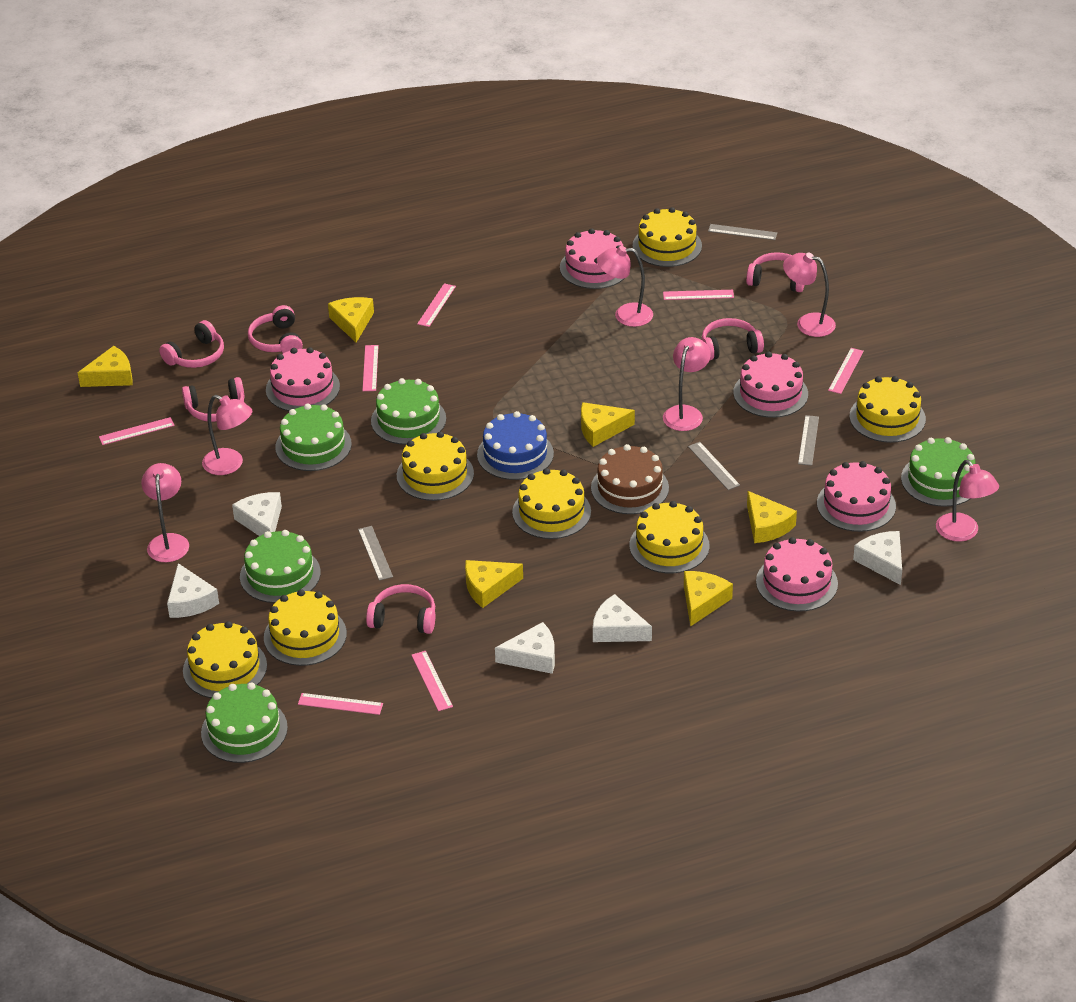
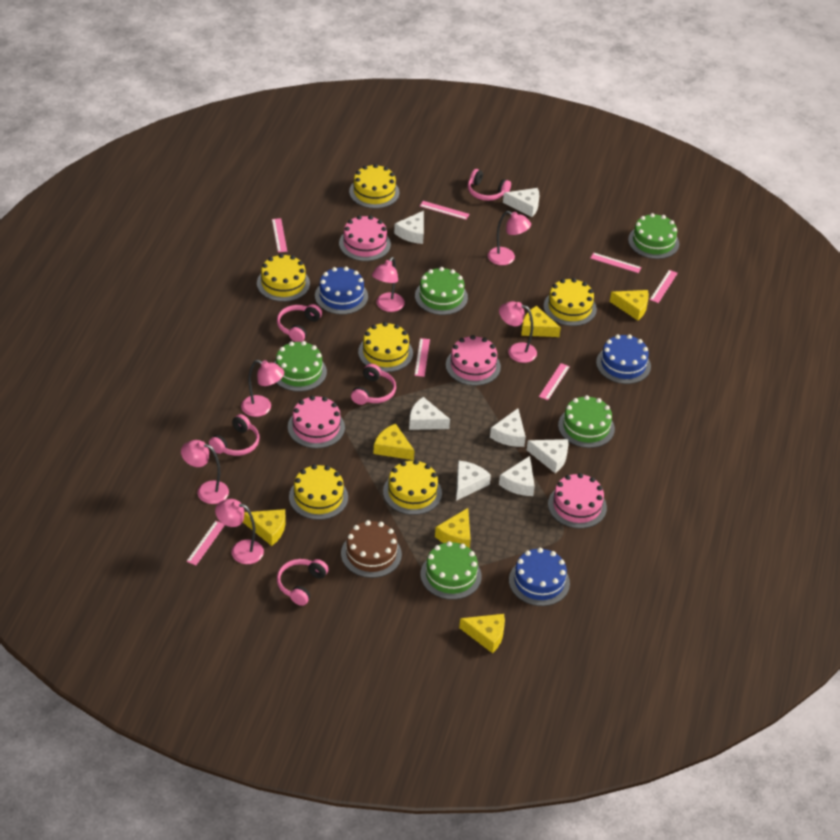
blue cake: 1 -> 3
grey ruler: 4 -> 0
pink cake: 5 -> 4
pink headphones: 6 -> 5
white cheese: 5 -> 7
yellow cake: 7 -> 6

